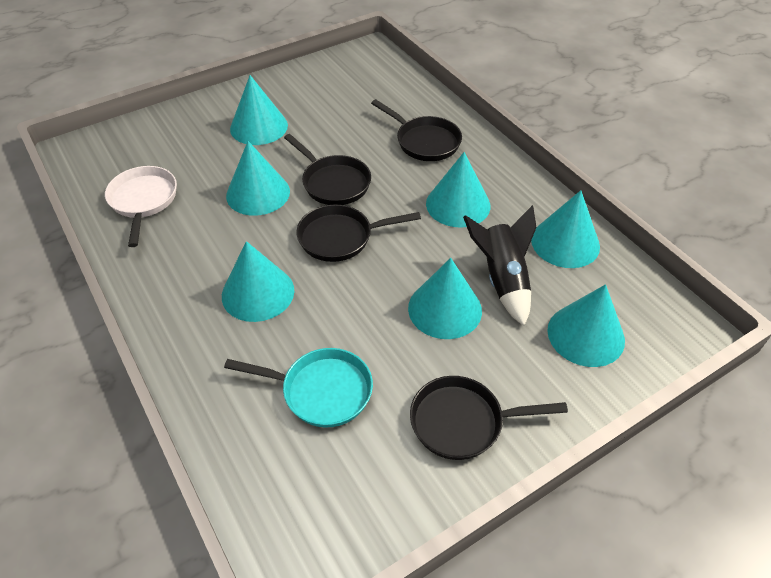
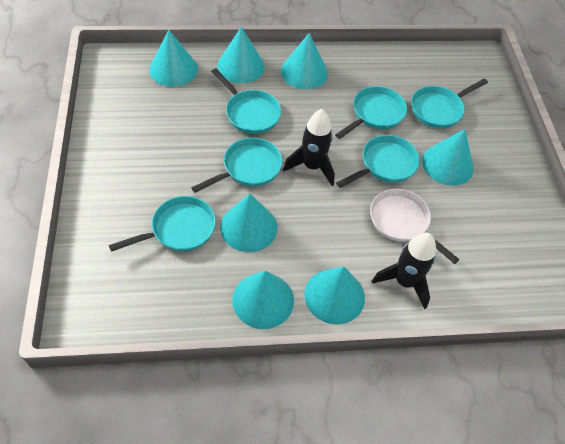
black pan: 4 -> 0
black rocket: 1 -> 2
turquoise pan: 1 -> 6

